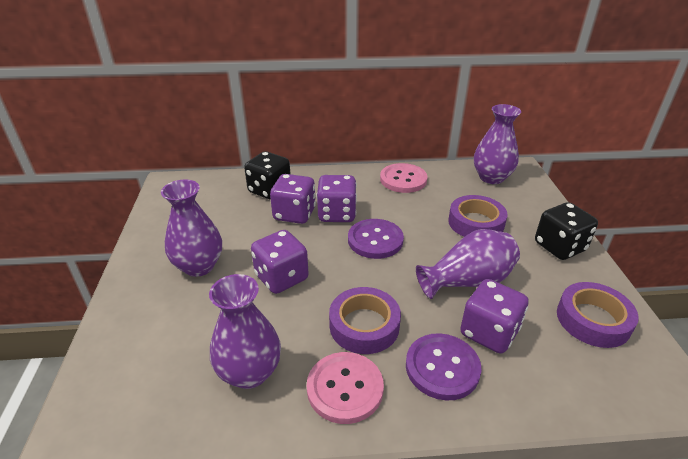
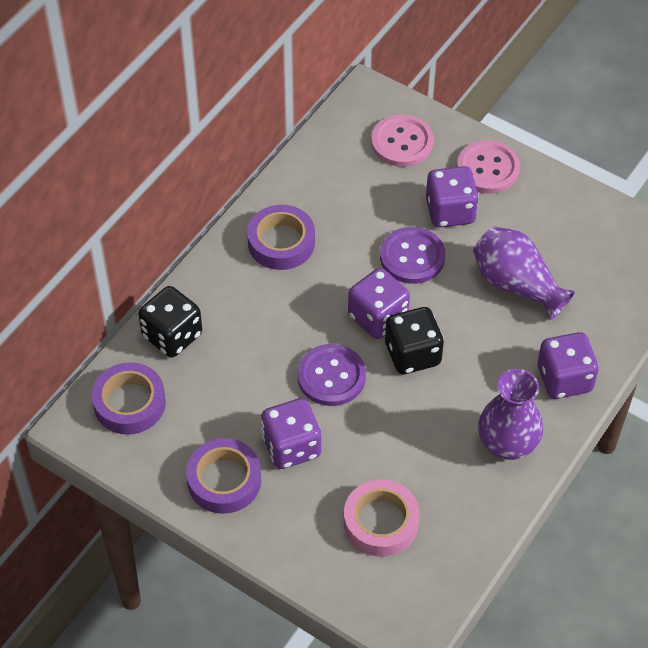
pink tape: 0 -> 1
purple vase: 4 -> 2

